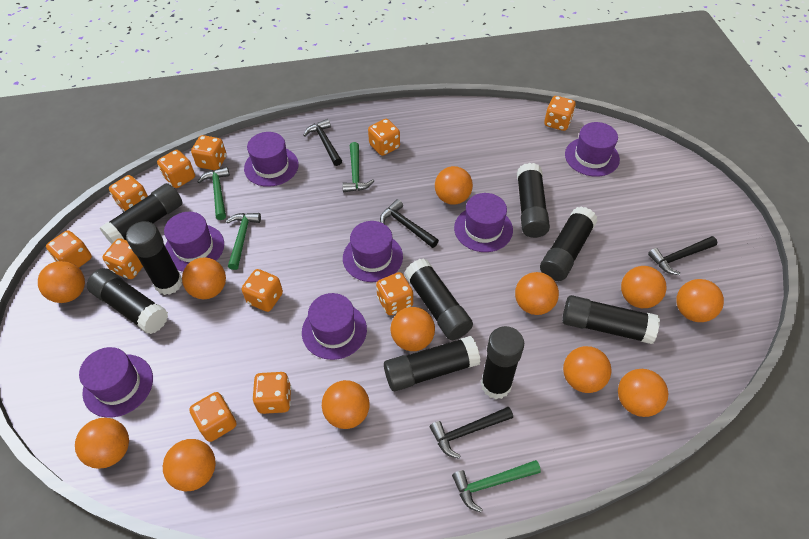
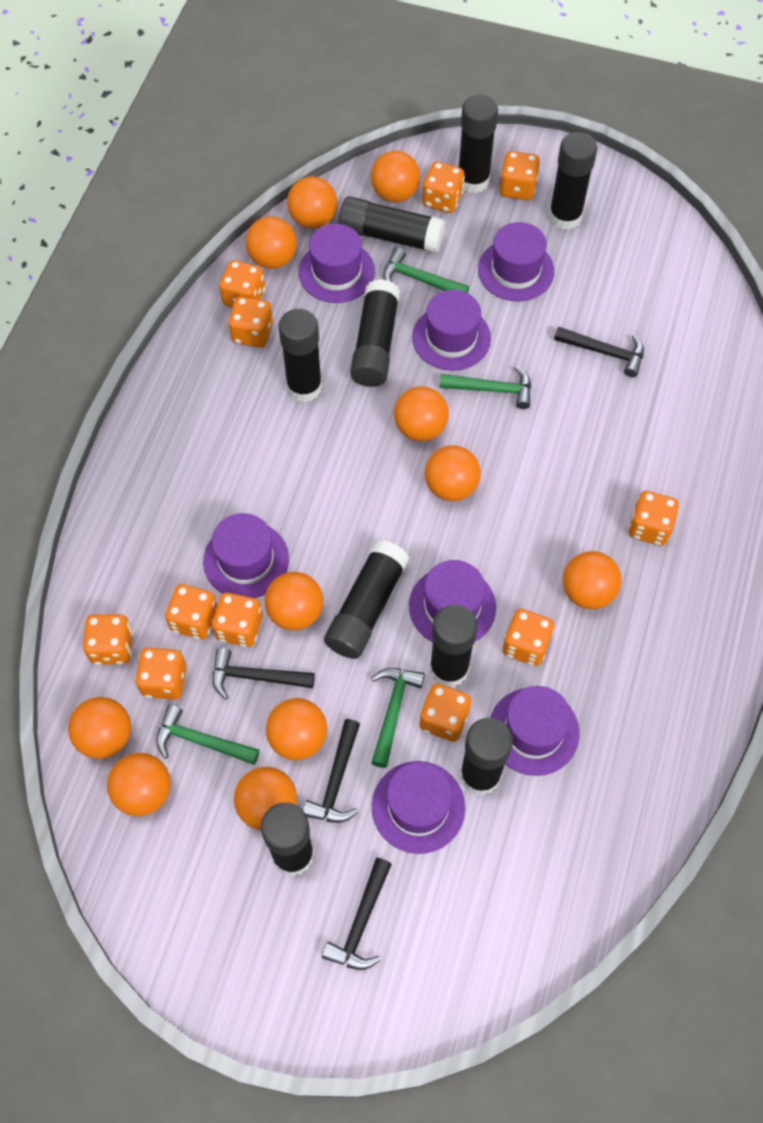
orange ball: 12 -> 11

